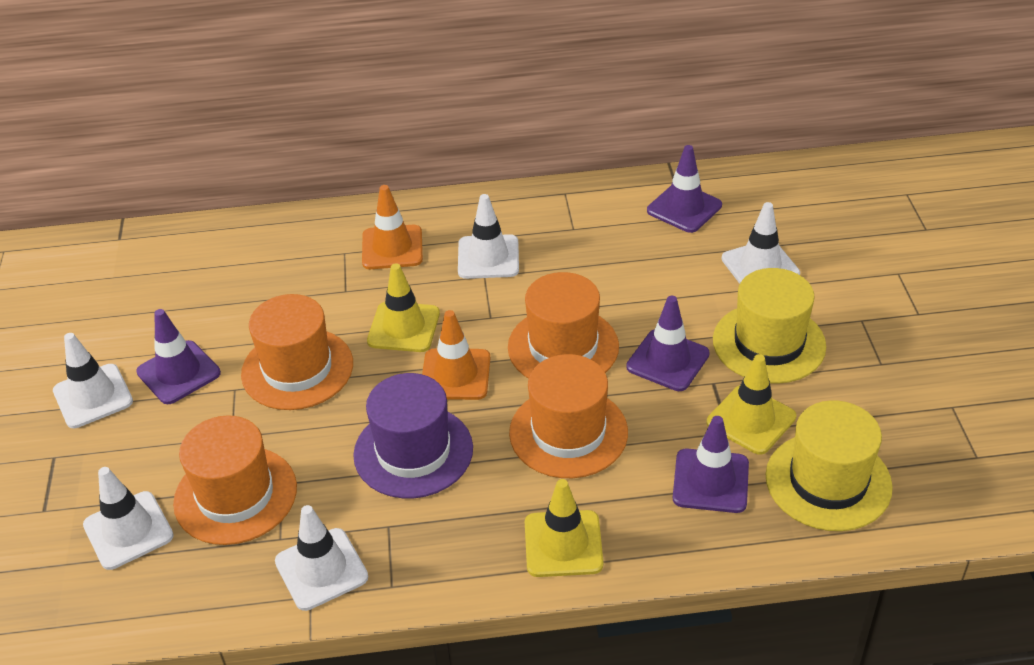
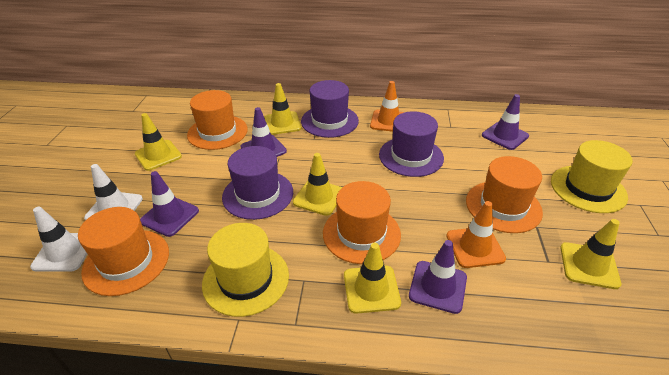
purple hat: 1 -> 3
white traffic cone: 5 -> 2
yellow traffic cone: 3 -> 5

